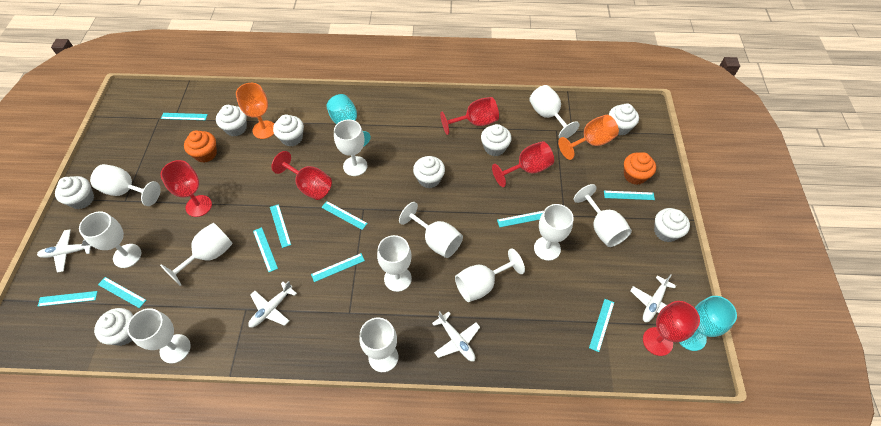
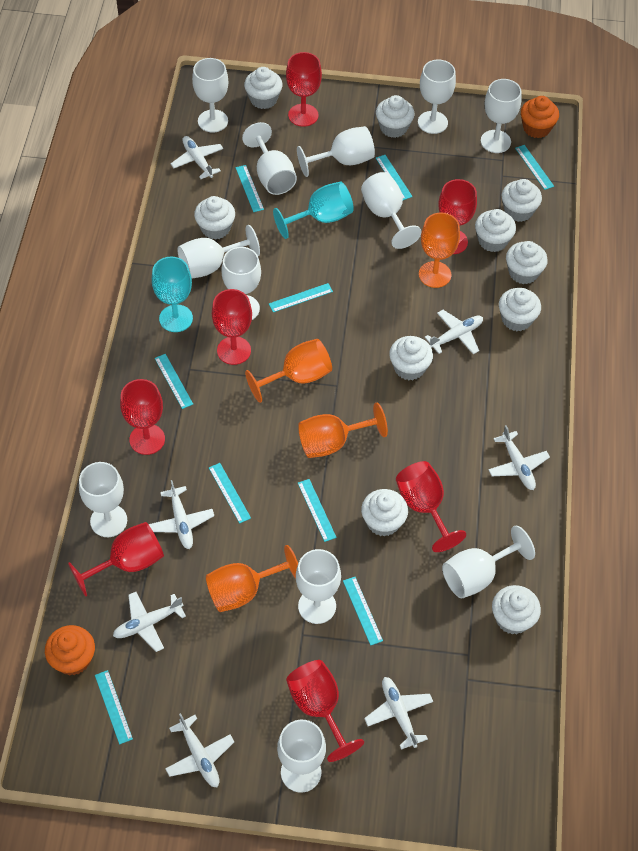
orange goblet: 2 -> 4
red goblet: 5 -> 7
turquoise ruler: 10 -> 9
white cupcake: 8 -> 10
white plane: 4 -> 7

